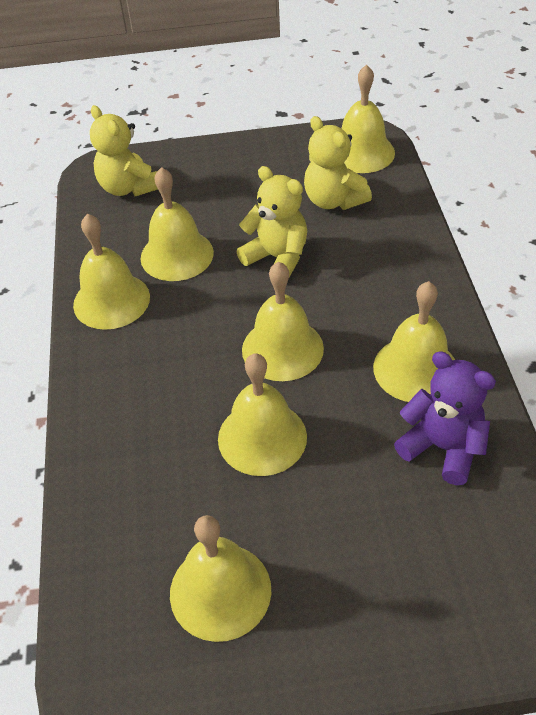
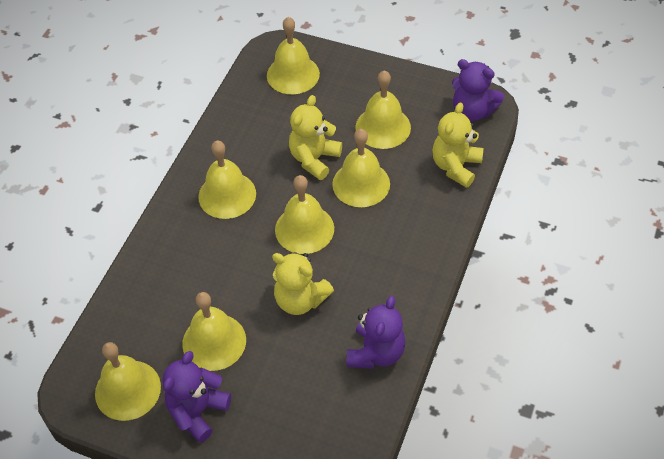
purple teddy bear: 1 -> 3

